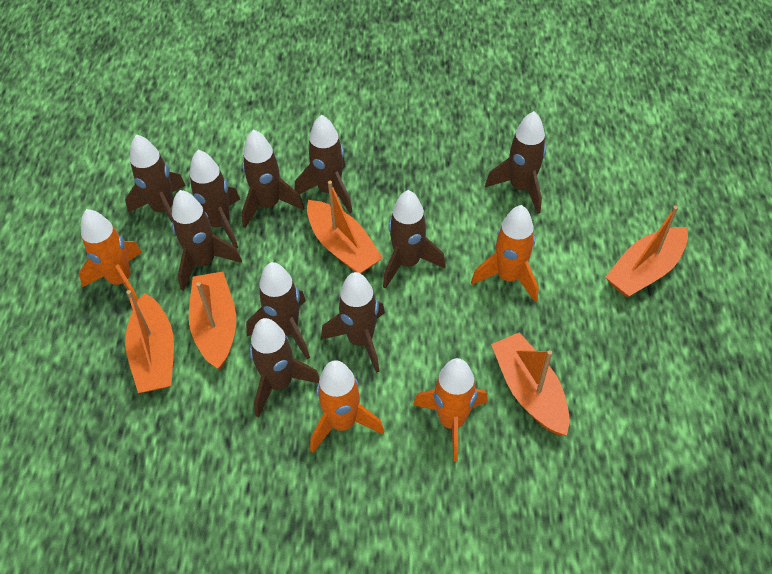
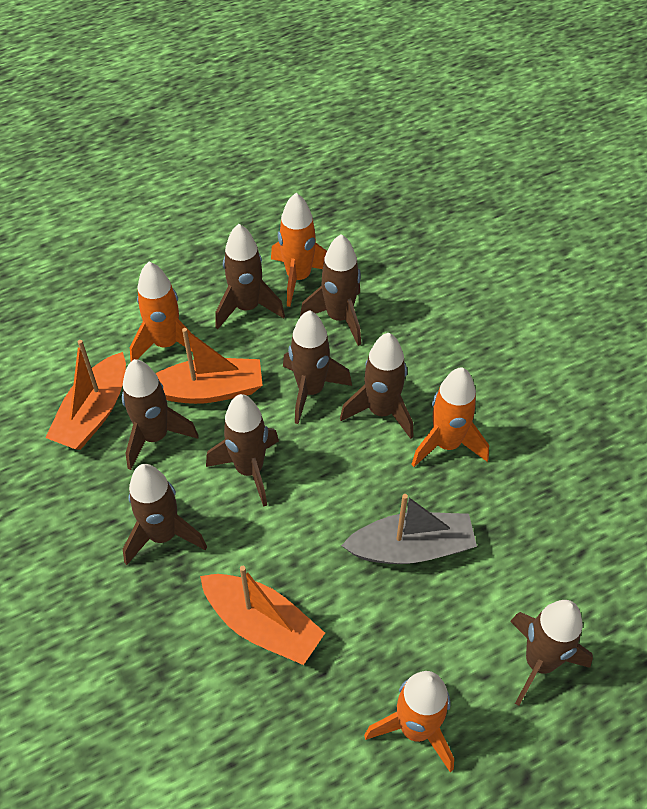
brown rocket: 10 -> 8
grey boat: 0 -> 1
orange boat: 5 -> 3

